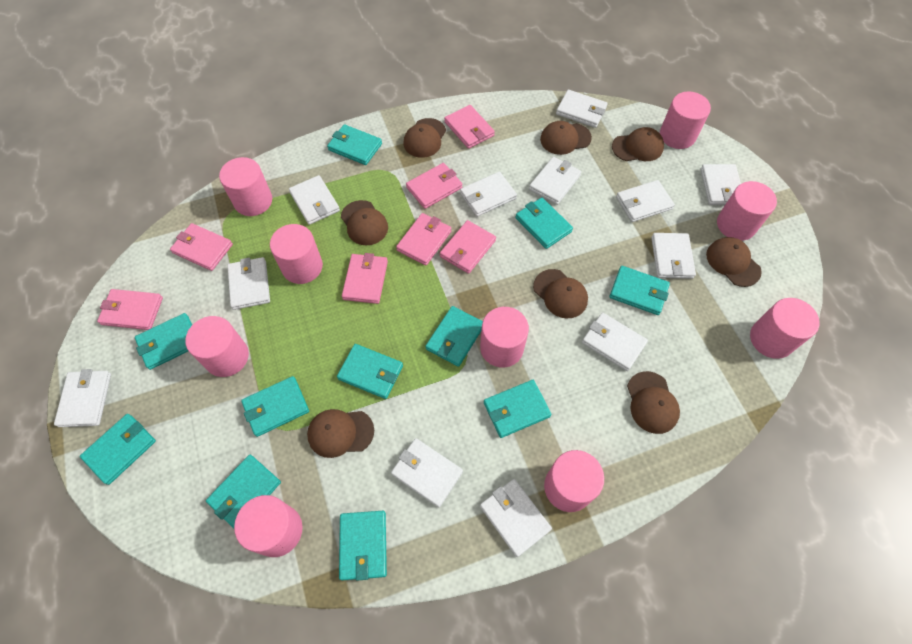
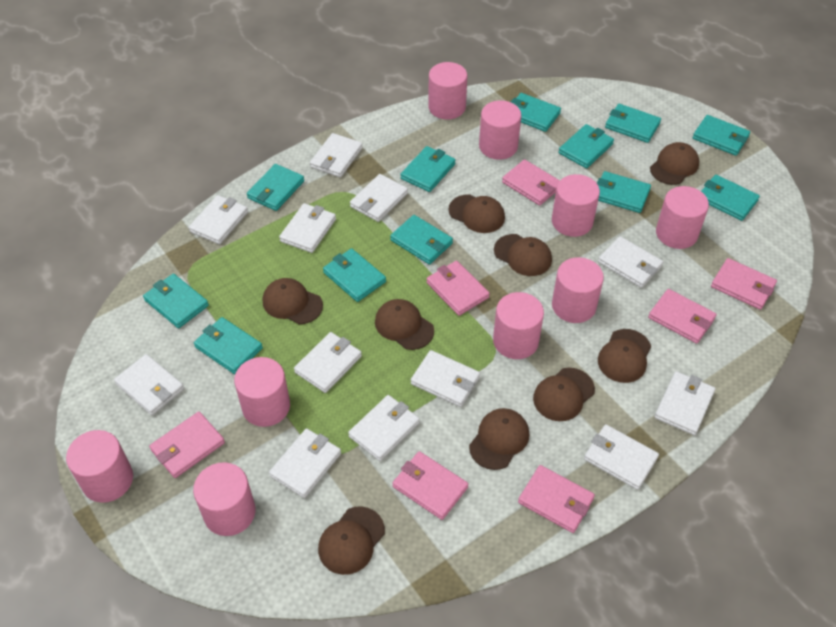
brown cap: 8 -> 9
turquoise wallet: 11 -> 12

